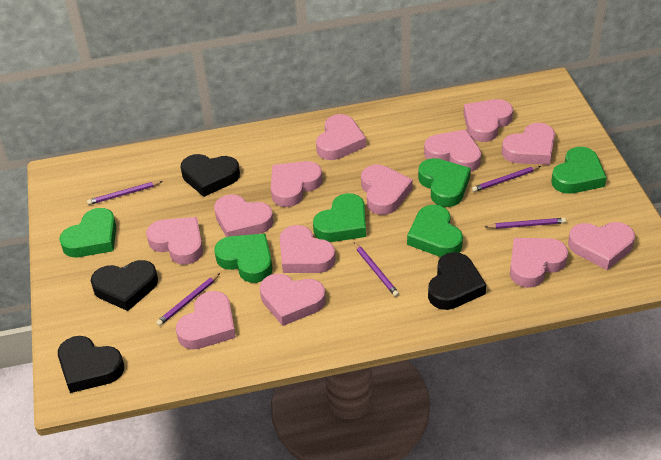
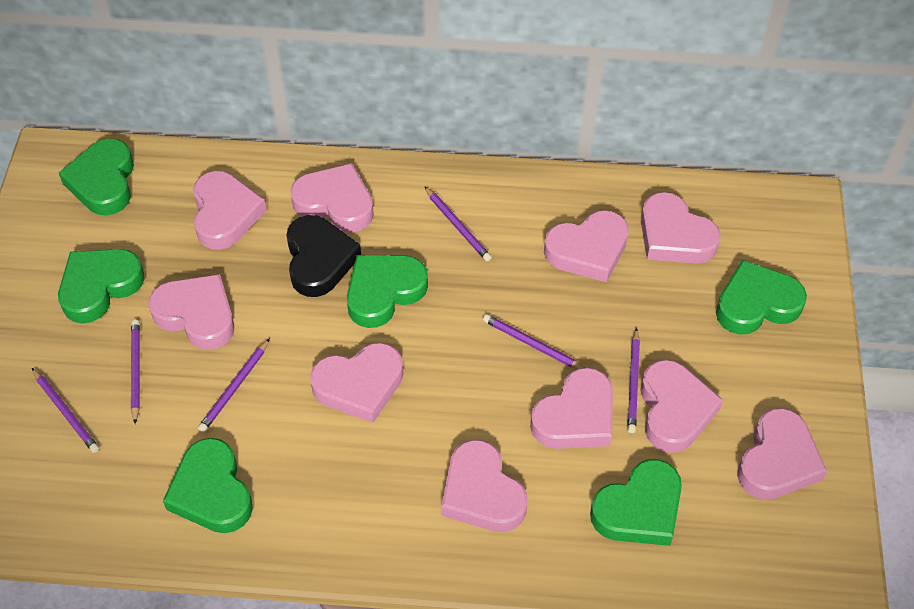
black heart: 4 -> 1
pink heart: 13 -> 10
purple pencil: 5 -> 6

